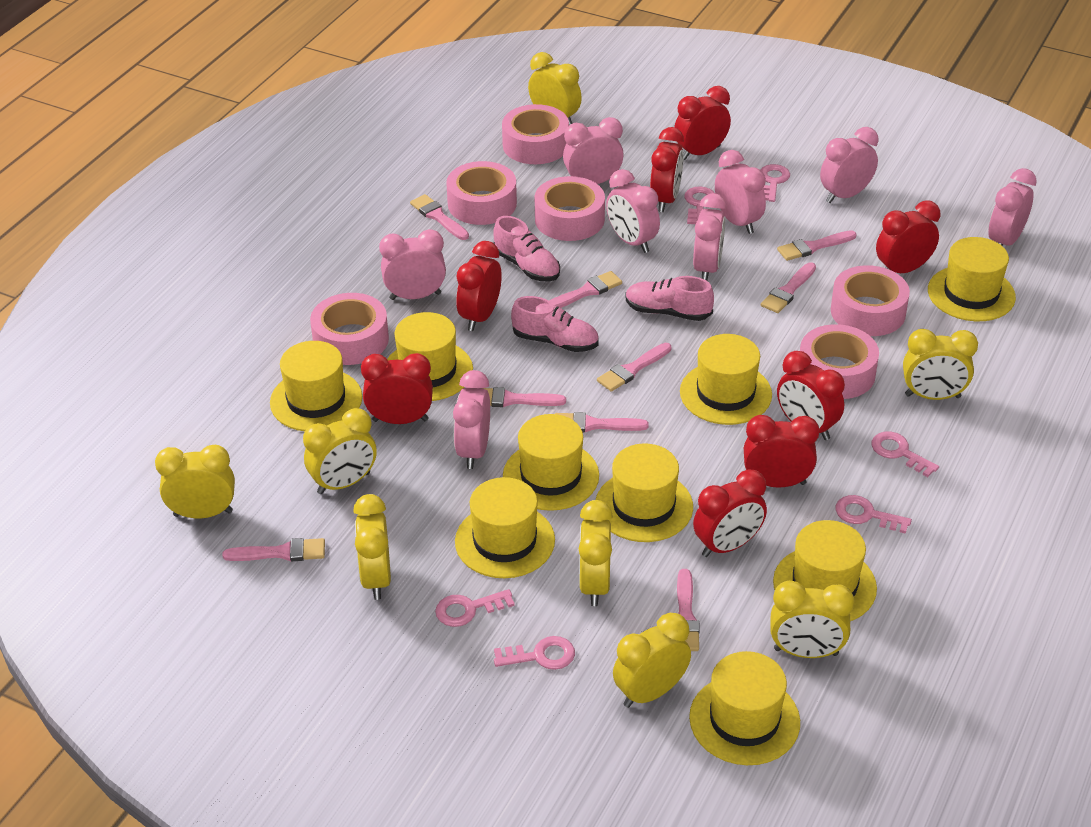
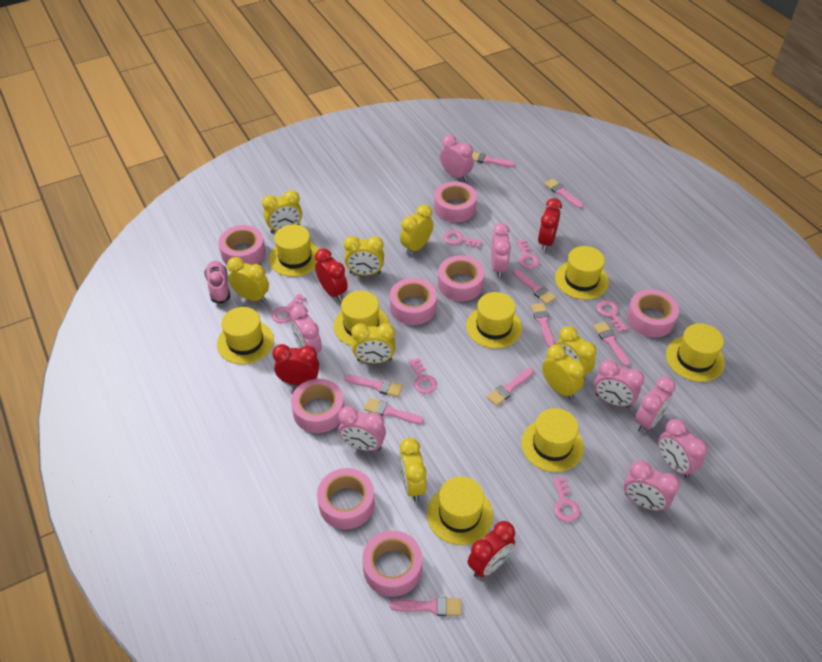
pink shoe: 3 -> 1
pink tape: 6 -> 8
red clock: 8 -> 4
yellow hat: 9 -> 8

